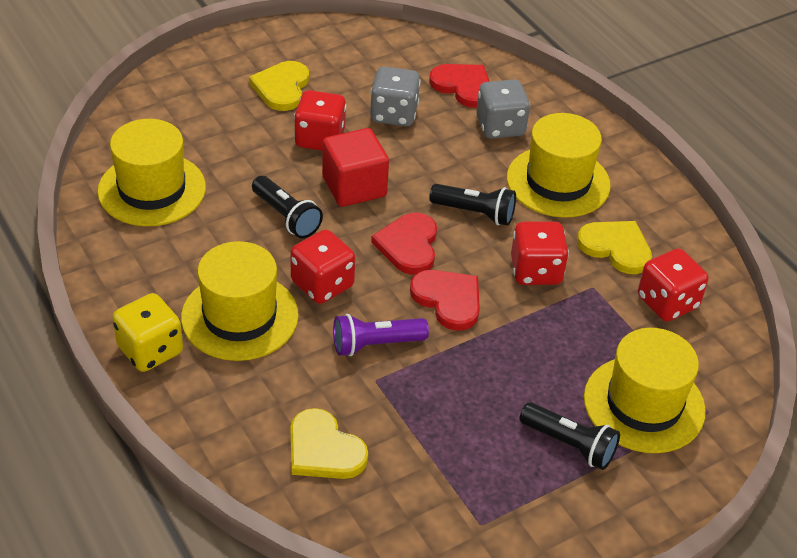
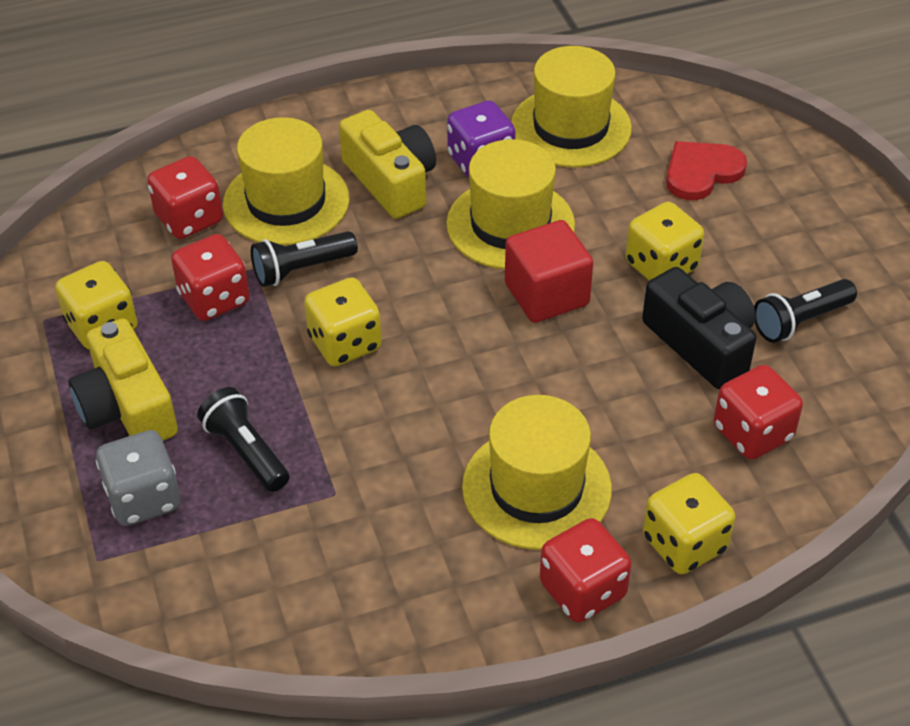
black camera: 0 -> 1
grey dice: 2 -> 1
purple dice: 0 -> 1
purple flashlight: 1 -> 0
red heart: 3 -> 1
yellow camera: 0 -> 2
yellow dice: 1 -> 4
yellow heart: 3 -> 0

